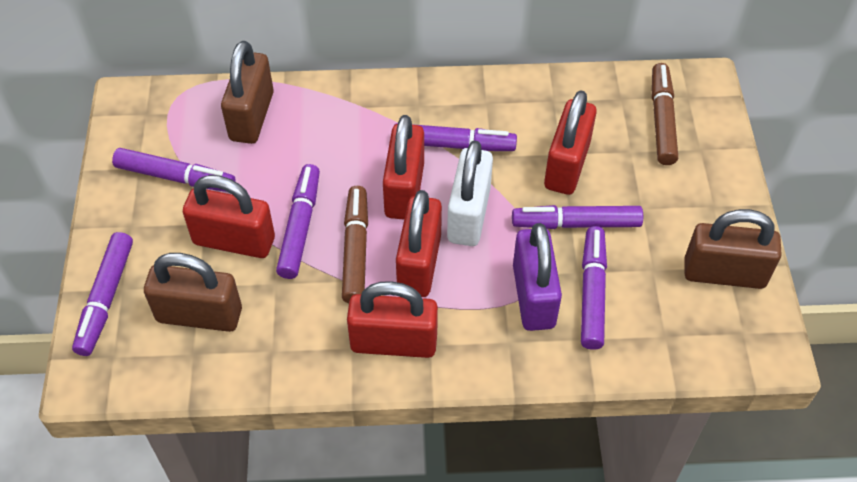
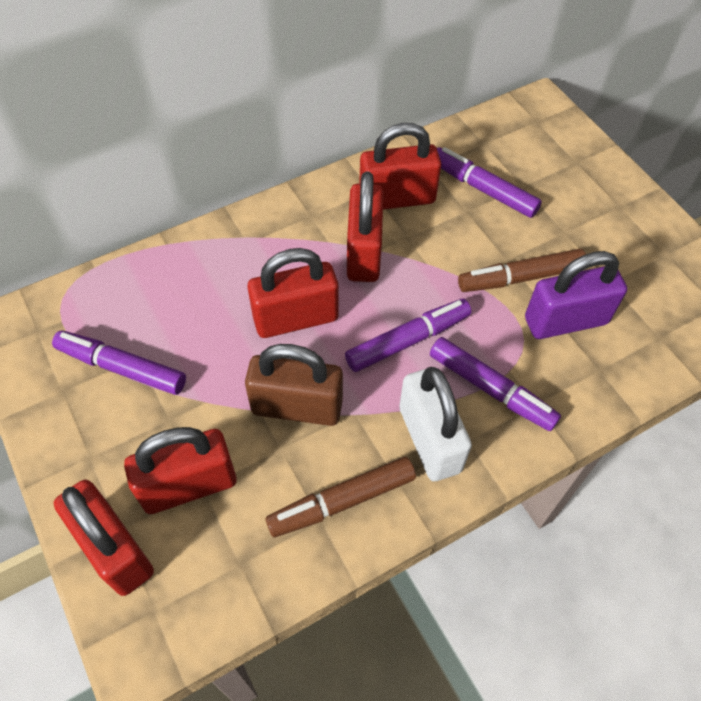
brown padlock: 3 -> 1
purple marker: 6 -> 4

